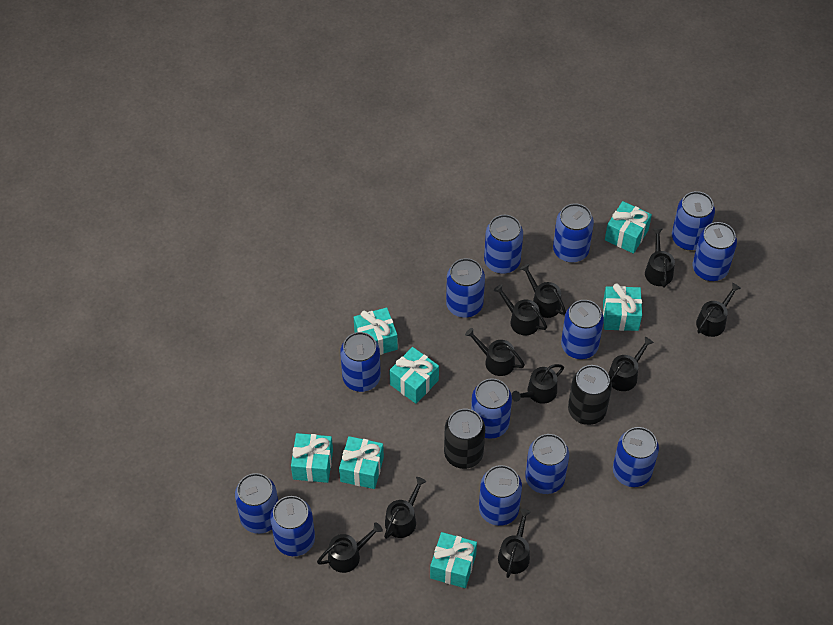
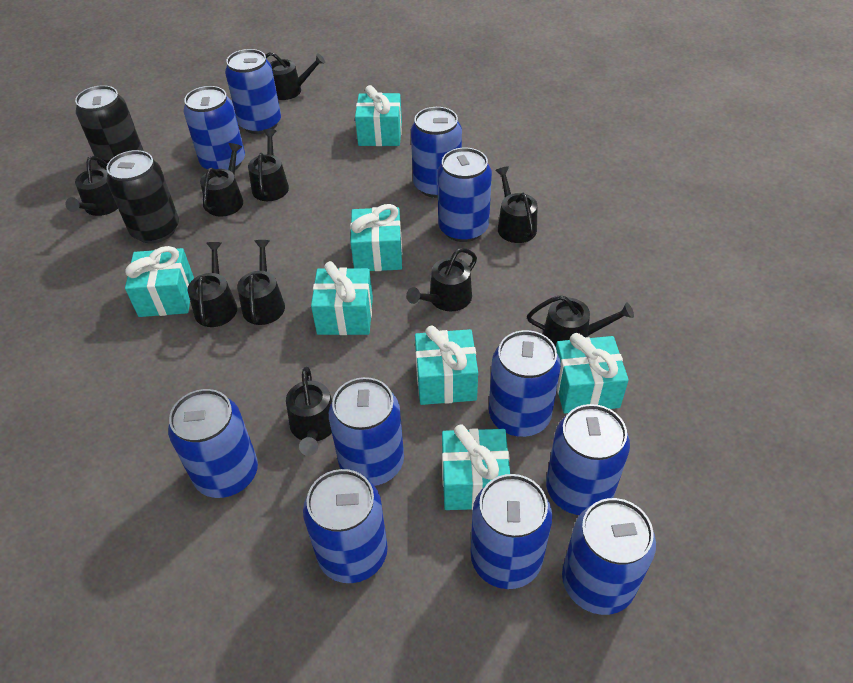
blue can: 13 -> 11

